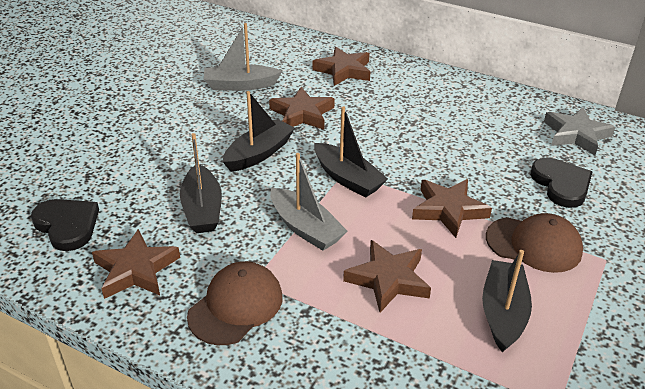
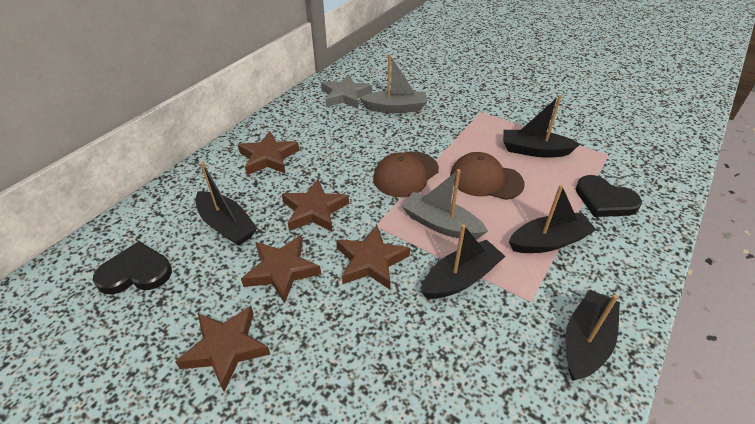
black boat: 4 -> 5

